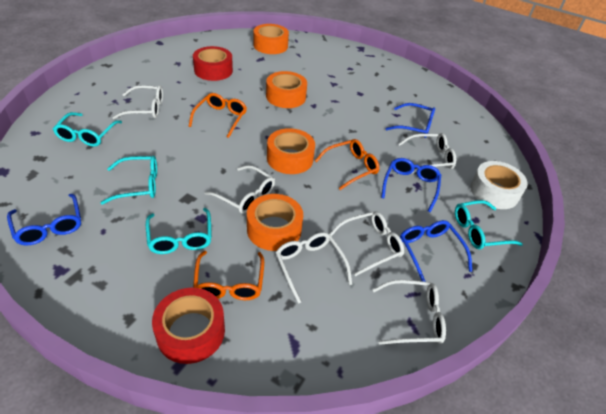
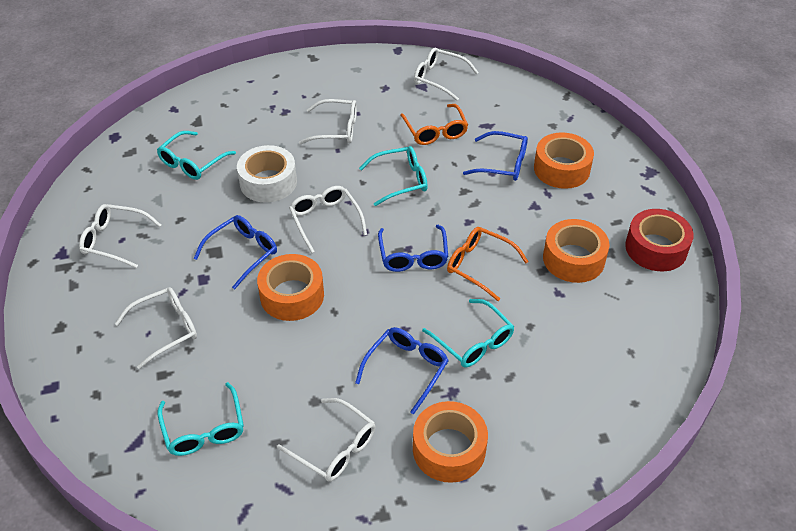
orange glasses: 3 -> 2
red tape: 2 -> 1

